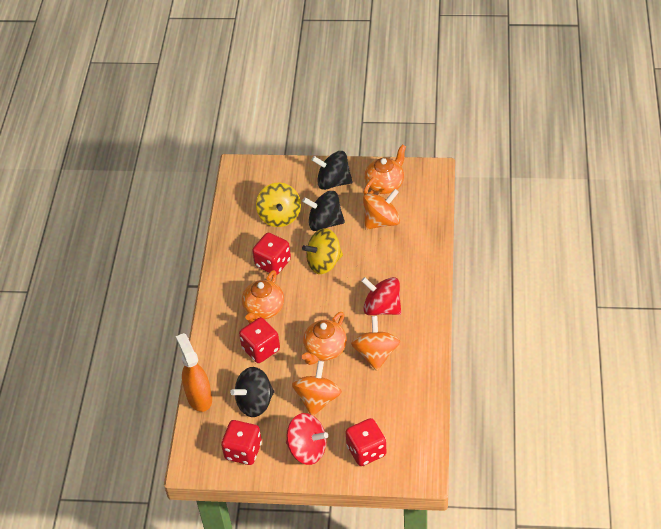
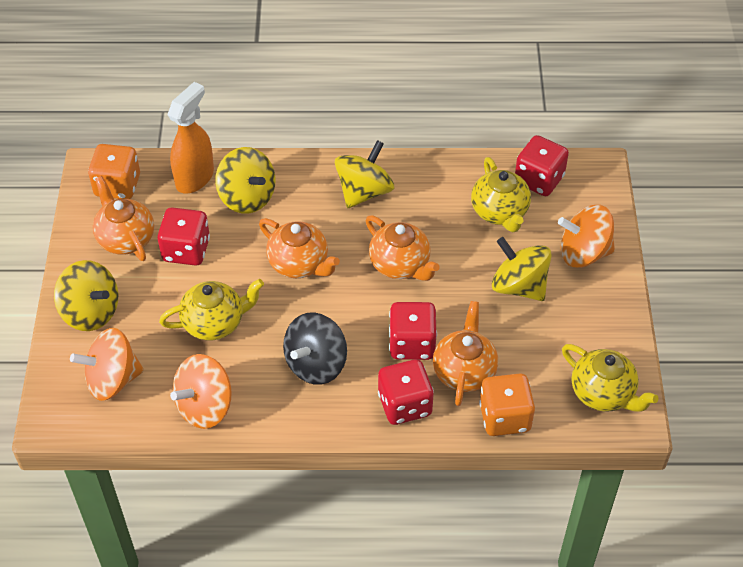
black spinning top: 3 -> 1
orange dice: 0 -> 2
orange teapot: 3 -> 4
red spinning top: 2 -> 0
yellow spinning top: 2 -> 4
yellow teapot: 0 -> 3

